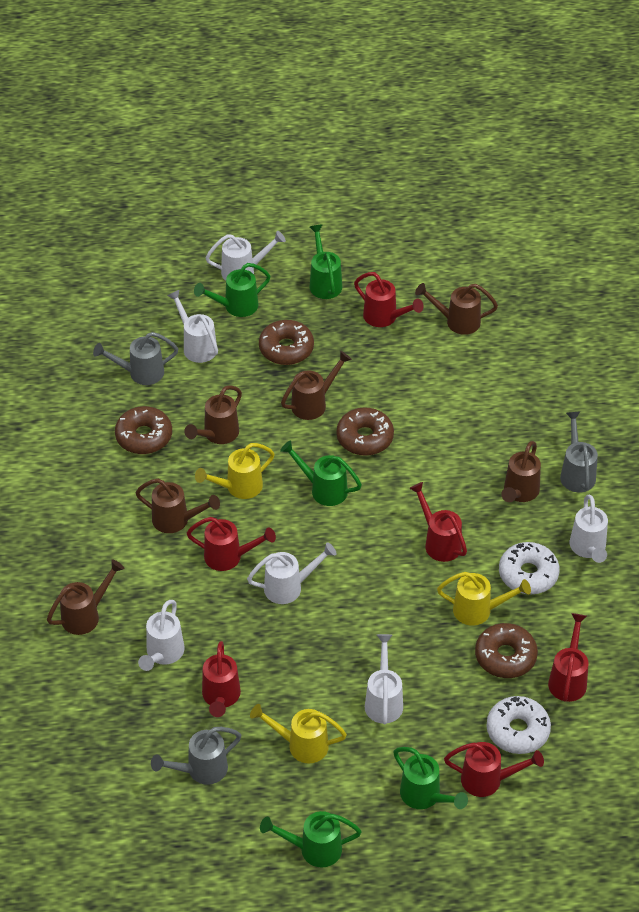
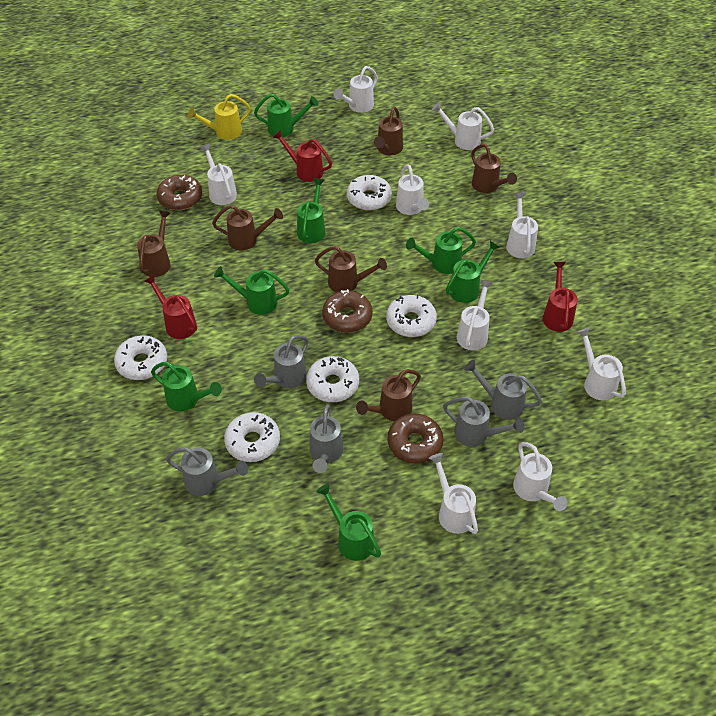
brown donut: 4 -> 3
green watering can: 5 -> 7
grey watering can: 3 -> 5
red watering can: 6 -> 3
white donut: 2 -> 5
white watering can: 6 -> 9
yellow watering can: 3 -> 1

